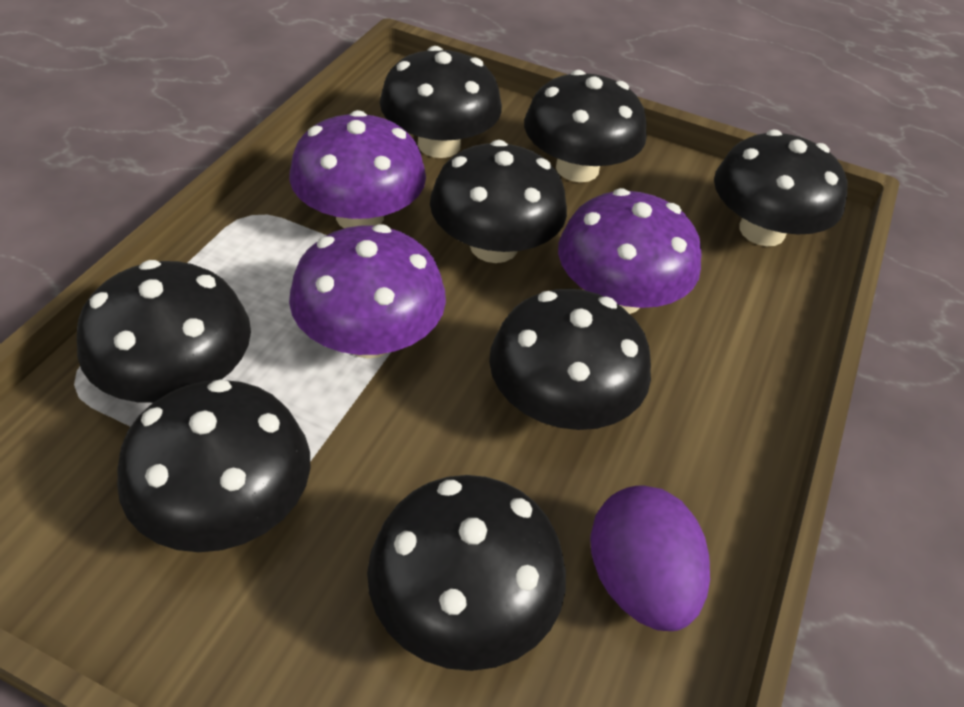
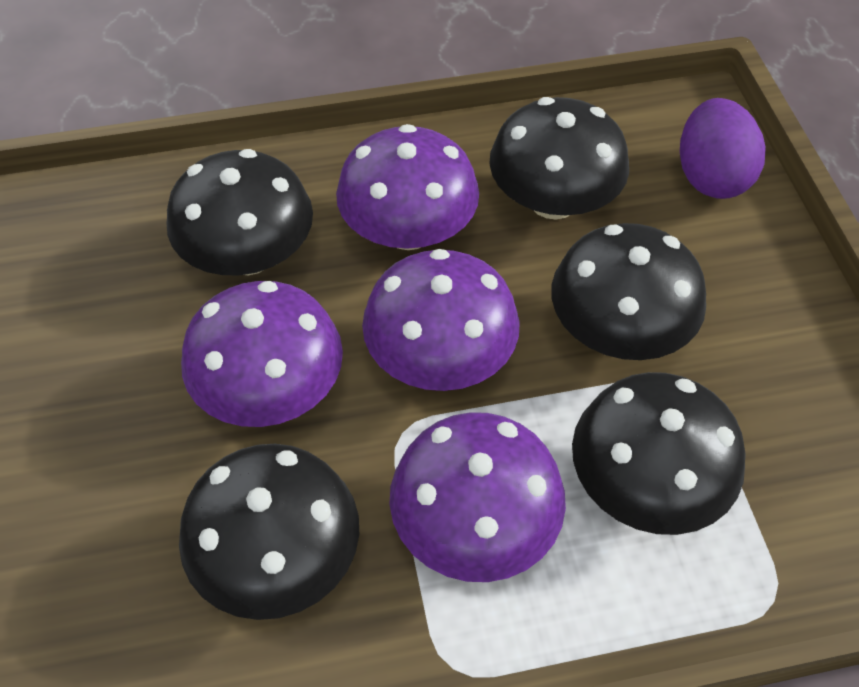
black mushroom: 8 -> 5
purple mushroom: 3 -> 4

